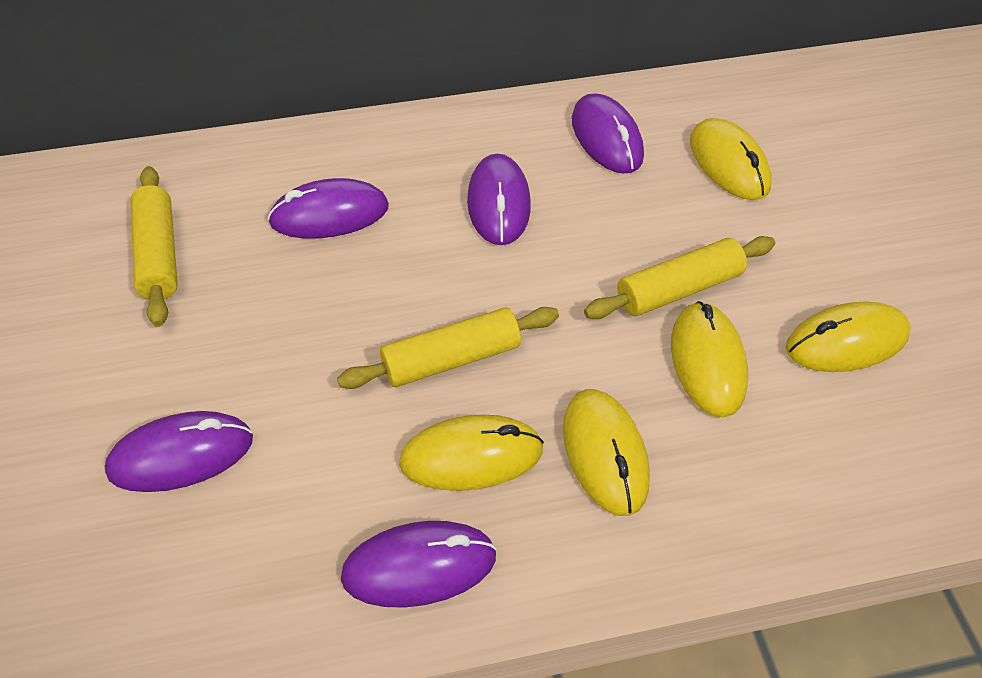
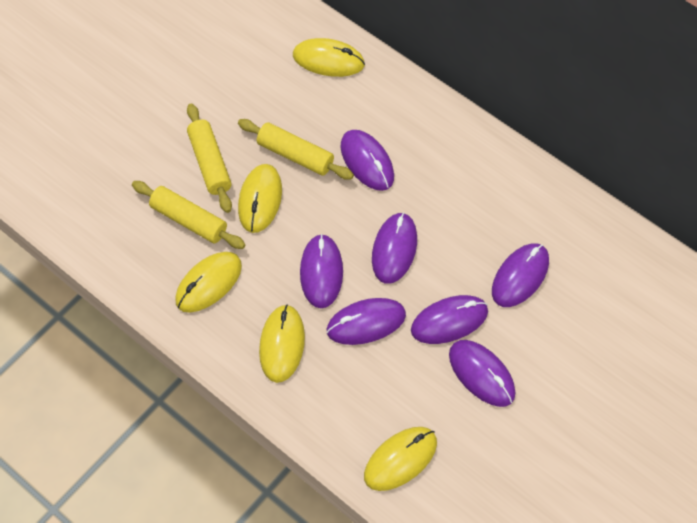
purple mouse: 5 -> 7

